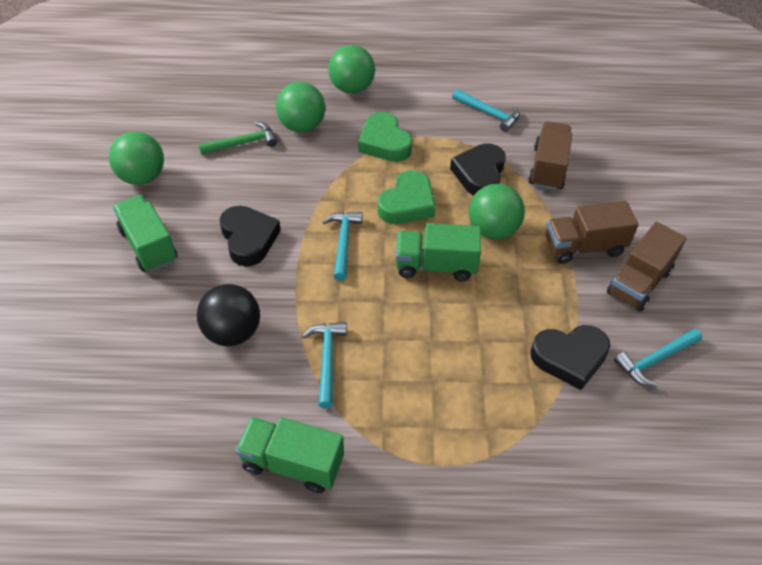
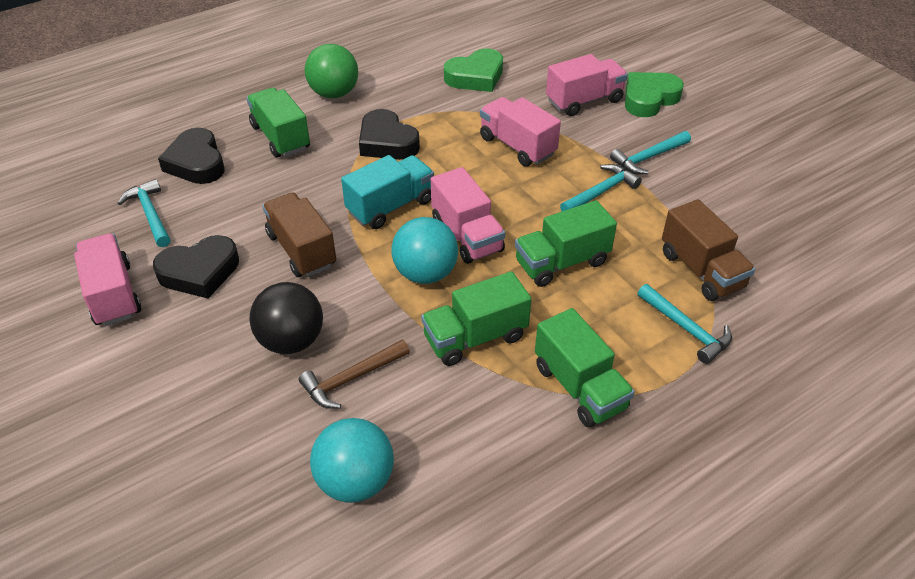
brown hammer: 0 -> 1
brown truck: 3 -> 2
green ball: 4 -> 1
green hammer: 1 -> 0
green truck: 3 -> 4
pink truck: 0 -> 4
turquoise ball: 0 -> 2
turquoise truck: 0 -> 1

